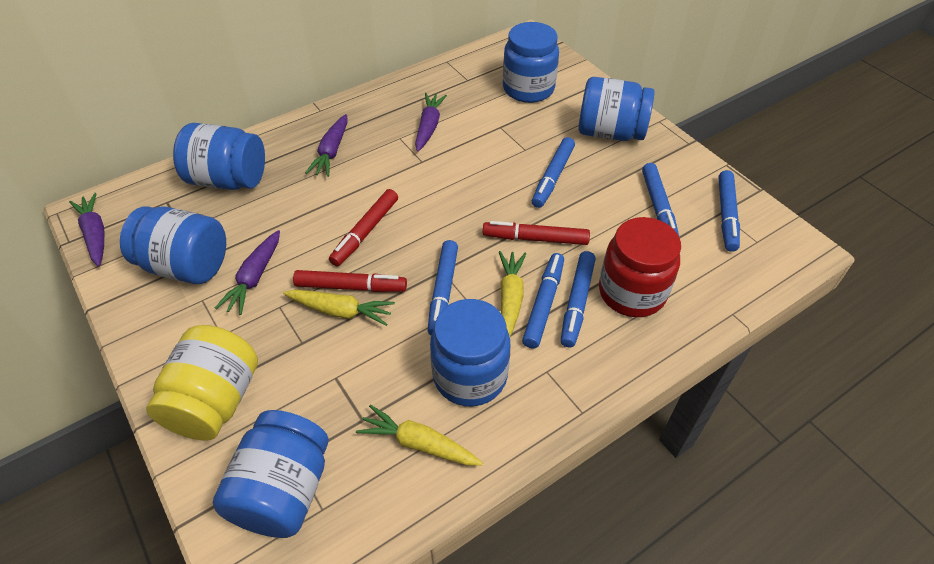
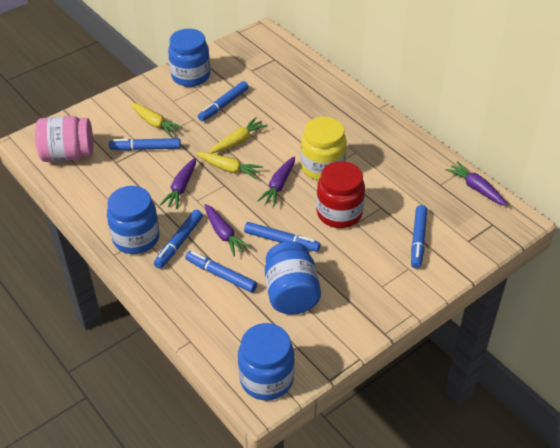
blue jar: 6 -> 4
pink jar: 0 -> 1
red marker: 3 -> 0

